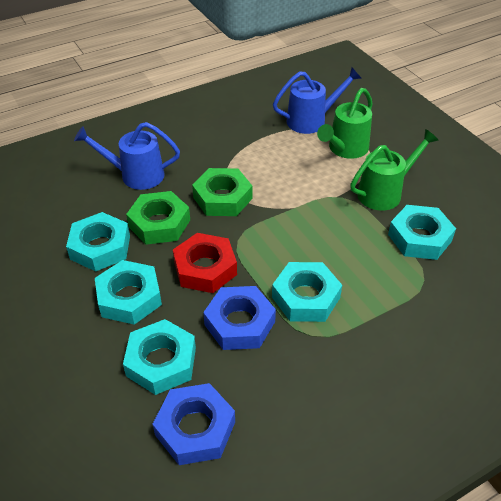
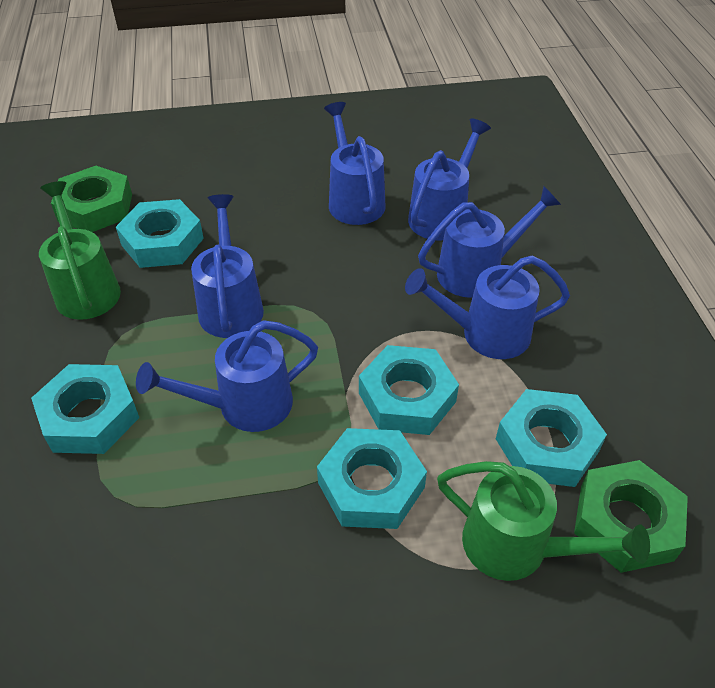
blue nut: 2 -> 0
blue watering can: 2 -> 6
red nut: 1 -> 0

